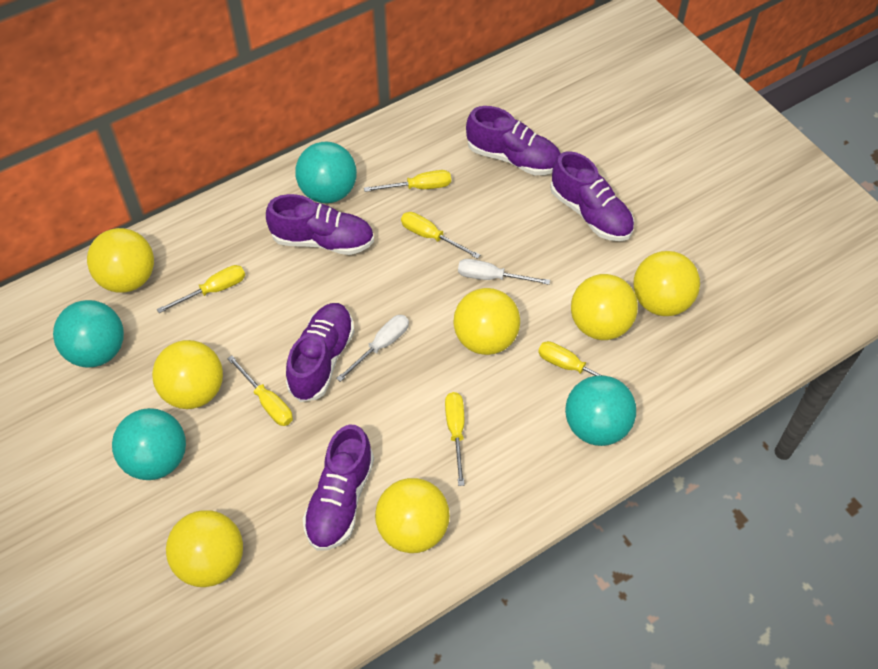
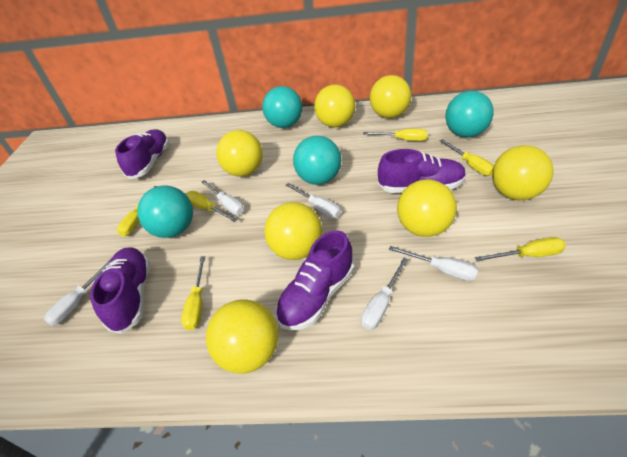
purple shoe: 5 -> 4
white screwdriver: 2 -> 5

